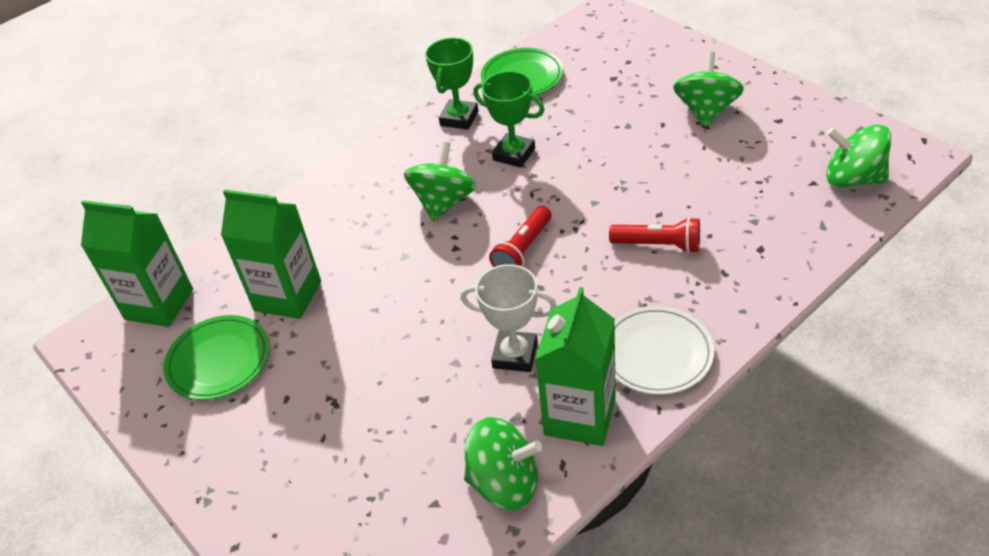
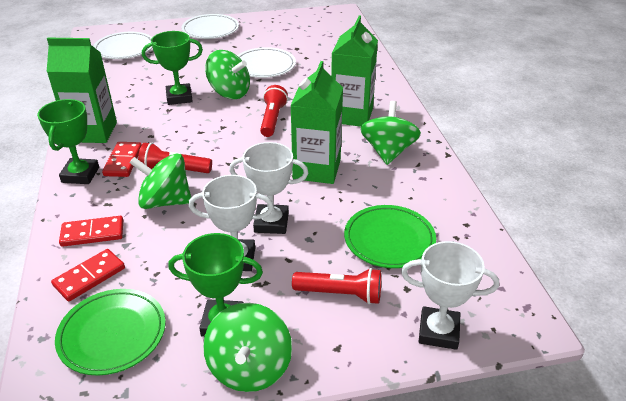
green trophy: 2 -> 3
red domino: 0 -> 3
red flashlight: 2 -> 3
white plate: 1 -> 3
white trophy: 1 -> 3

